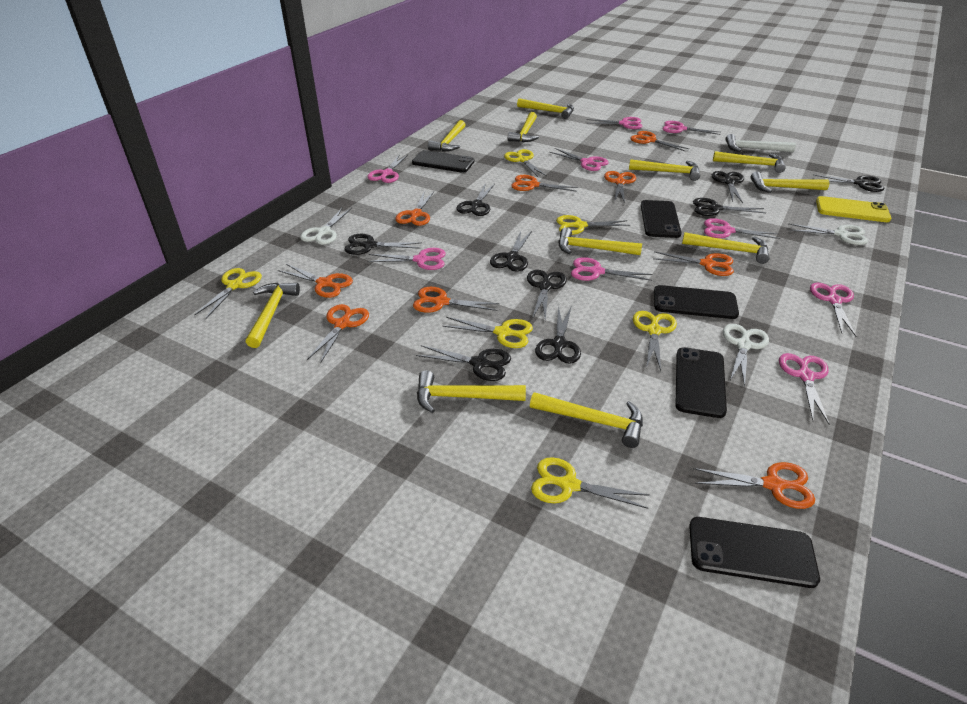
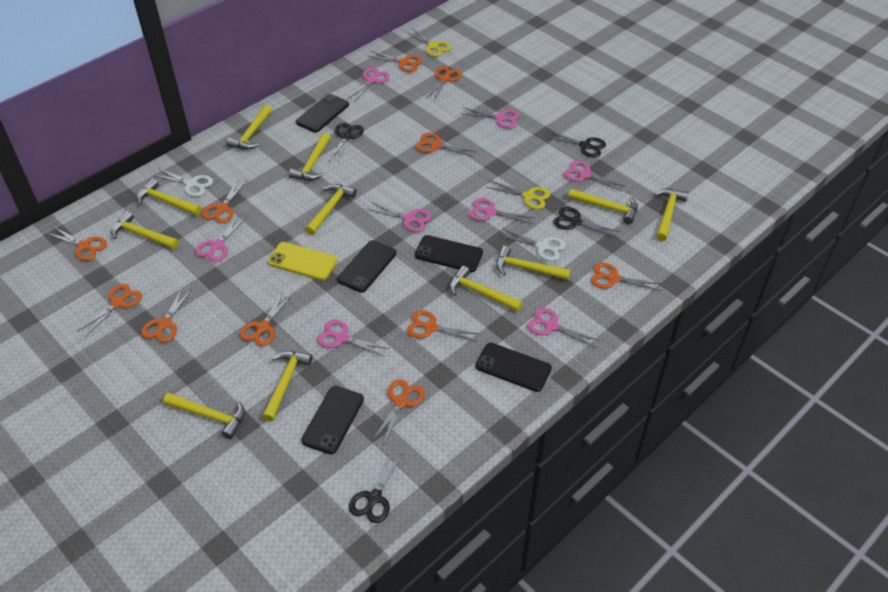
black scissors: 9 -> 4
orange scissors: 9 -> 11
pink scissors: 9 -> 8
white hammer: 1 -> 0
white scissors: 3 -> 2
yellow scissors: 6 -> 2

